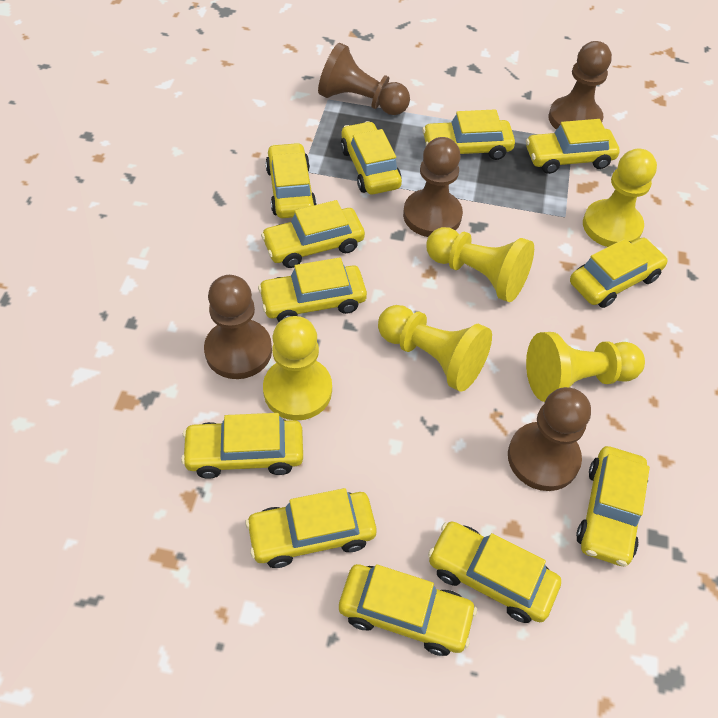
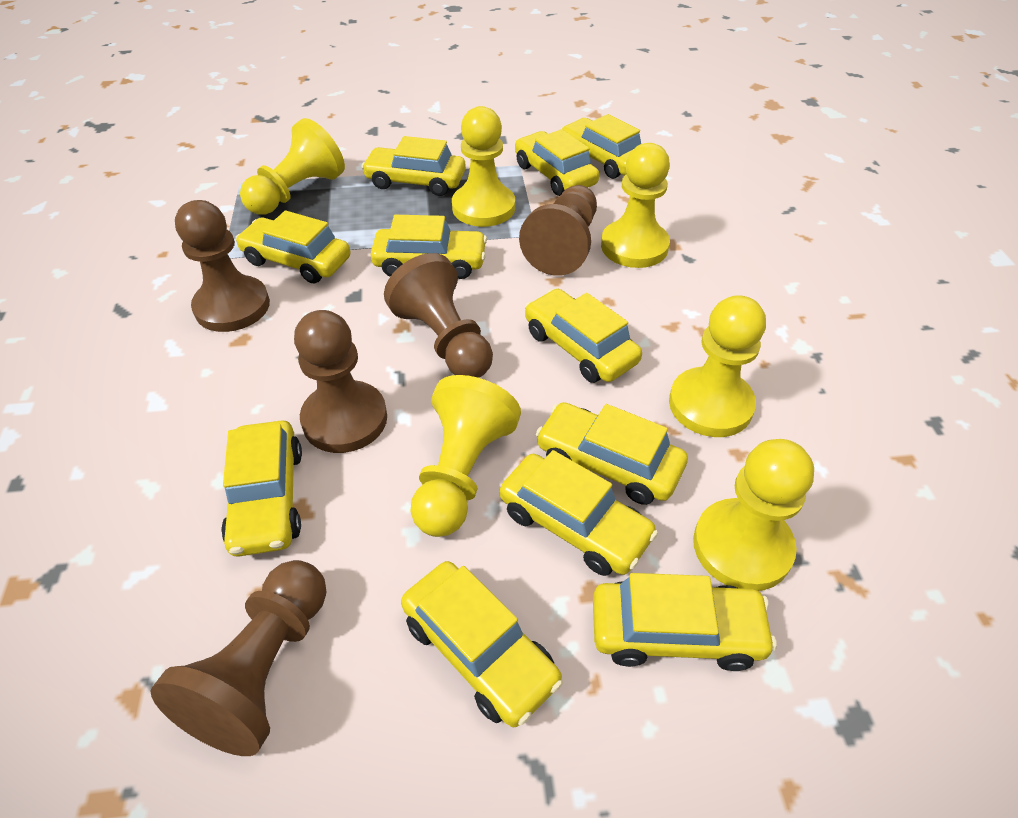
yellow car: 12 -> 11
yellow pawn: 5 -> 6

